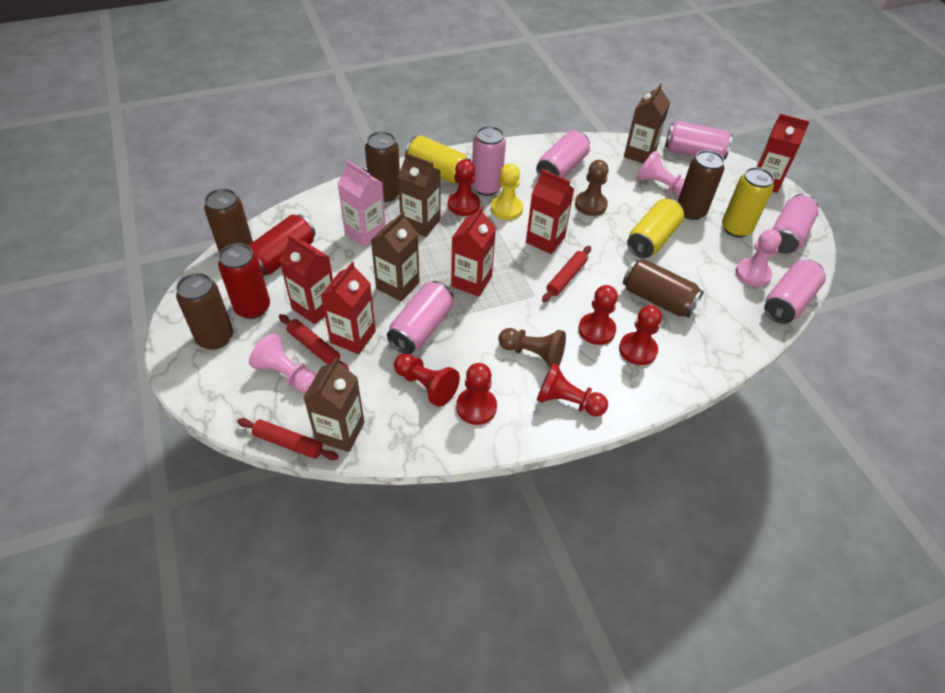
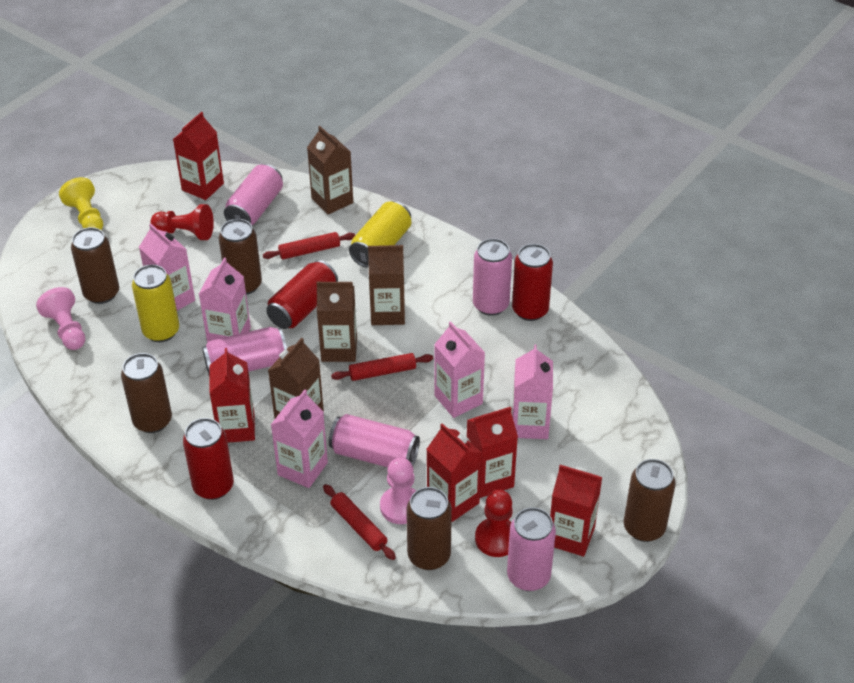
brown pawn: 2 -> 0
pink can: 6 -> 5
pink carton: 1 -> 5
pink pawn: 3 -> 2
red can: 2 -> 3
red pawn: 6 -> 2
yellow can: 3 -> 2

